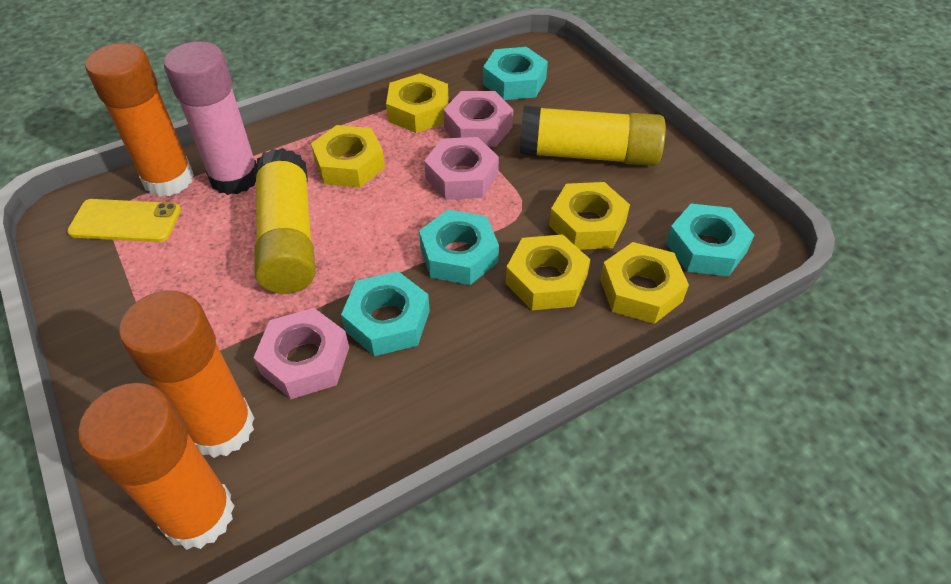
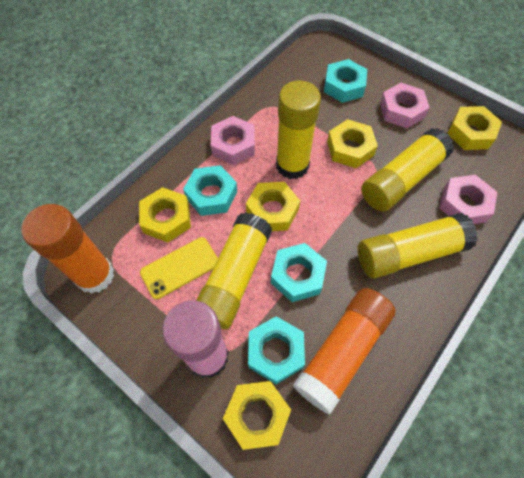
orange glue stick: 3 -> 2
yellow glue stick: 2 -> 4

